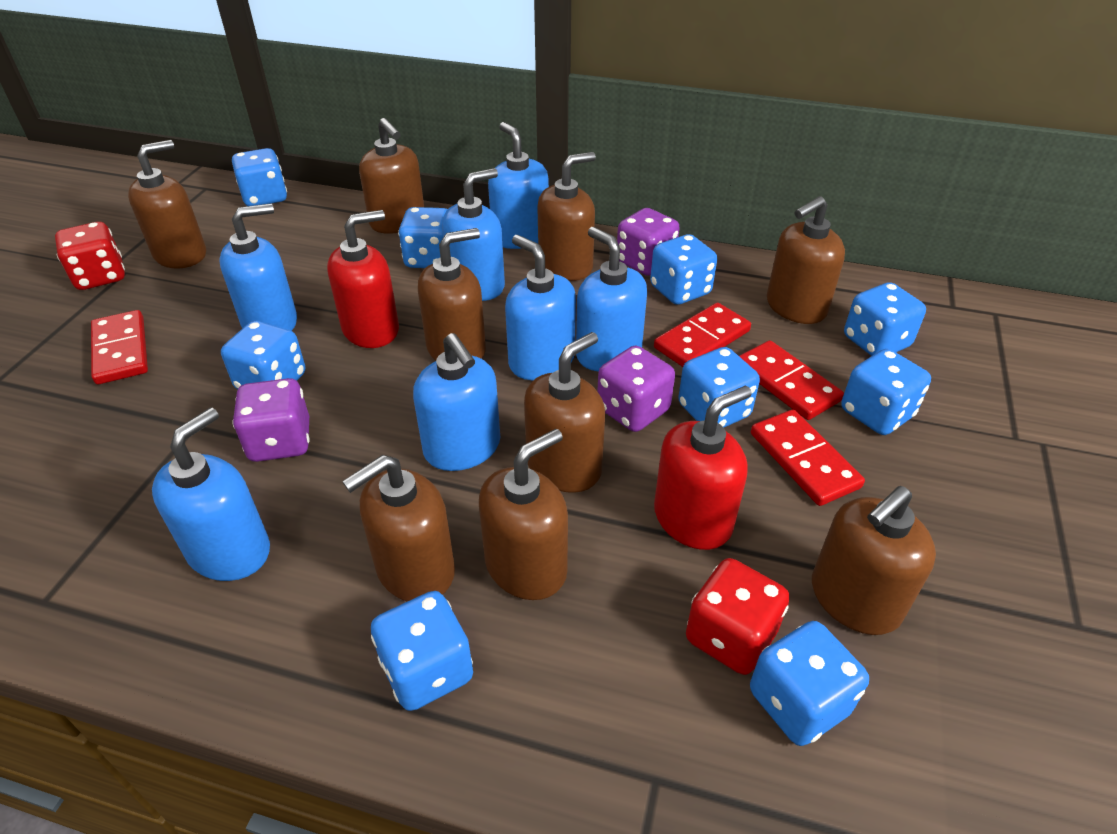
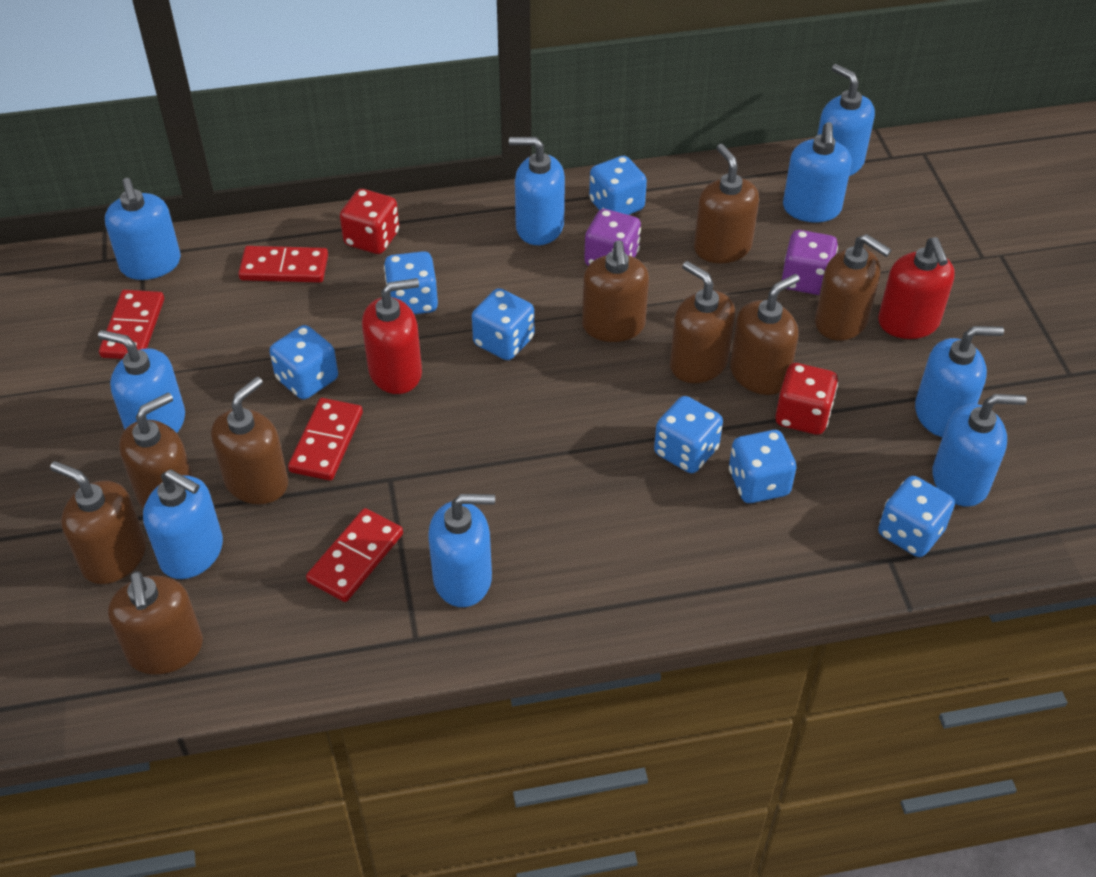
blue dice: 9 -> 7
blue soap dispenser: 7 -> 9
purple dice: 3 -> 2

